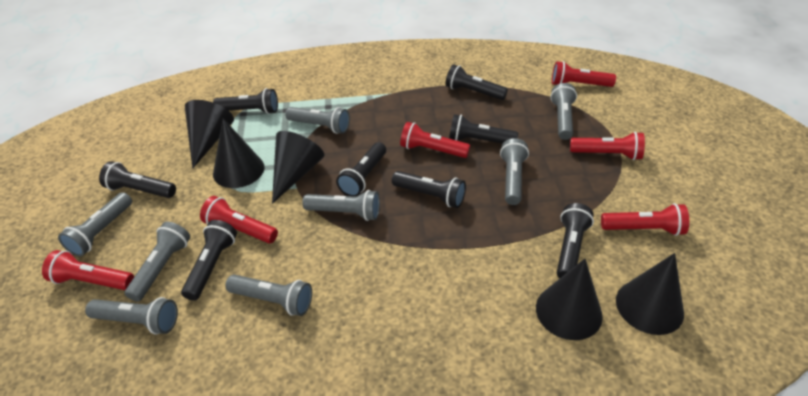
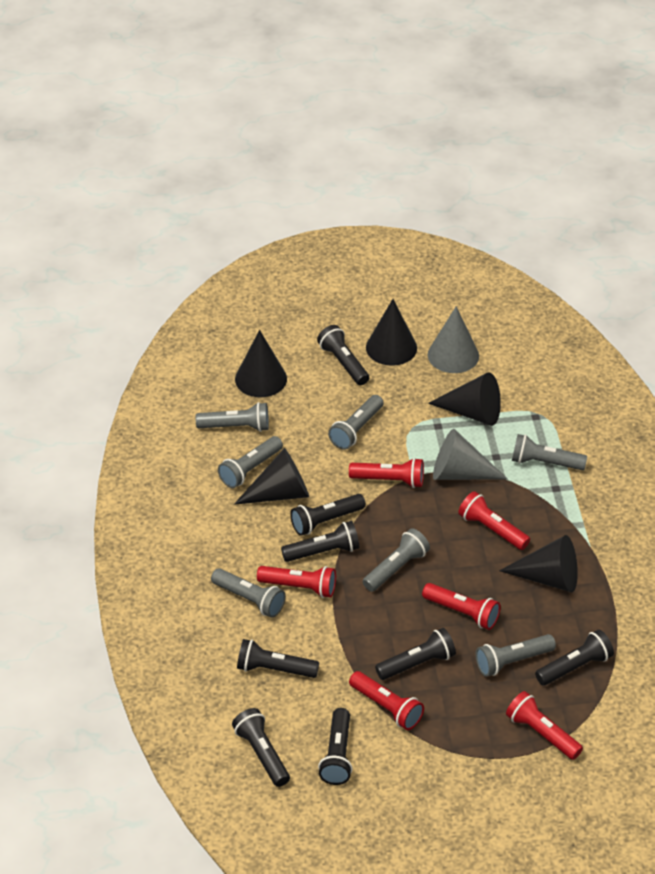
grey cone: 0 -> 2
grey flashlight: 8 -> 7

